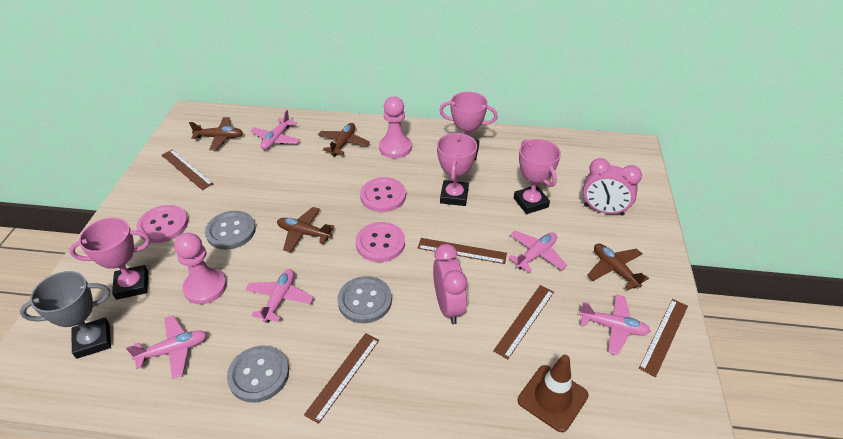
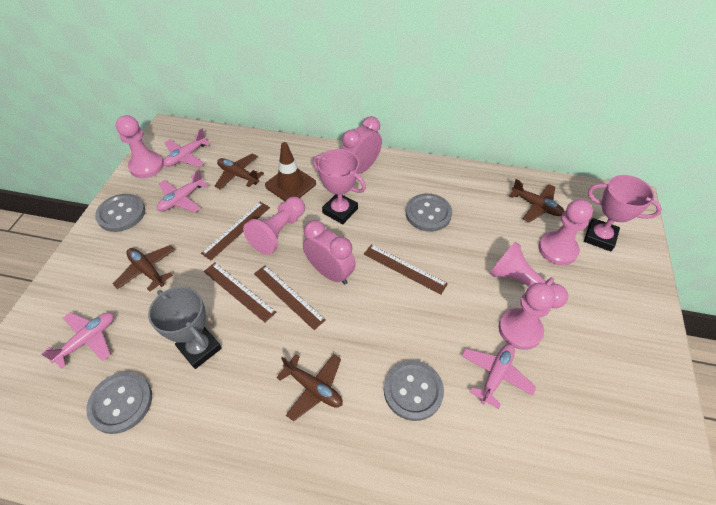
brown ruler: 5 -> 4
grey button: 3 -> 4
pink button: 3 -> 0
pink pawn: 2 -> 5
pink plane: 5 -> 4
pink trophy: 4 -> 2

